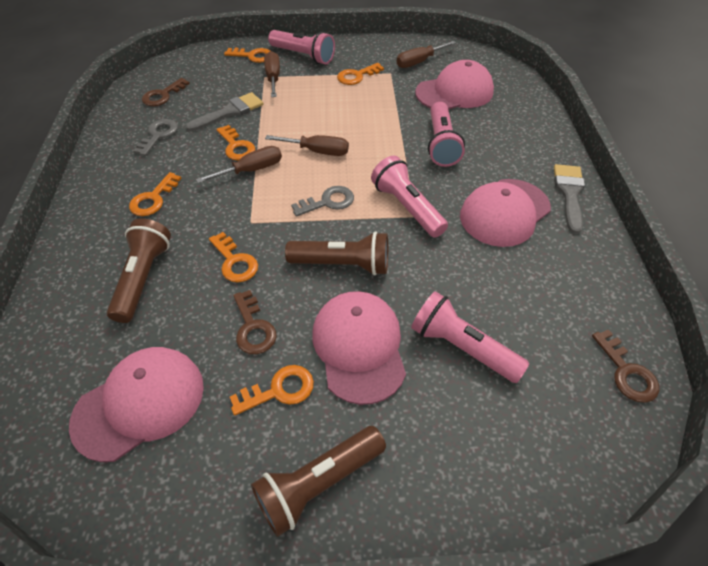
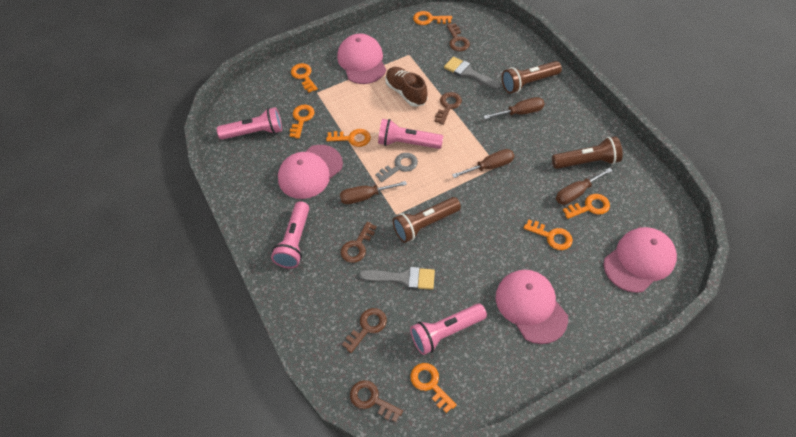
brown key: 3 -> 5
brown shoe: 0 -> 1
grey key: 2 -> 1
orange key: 6 -> 7

